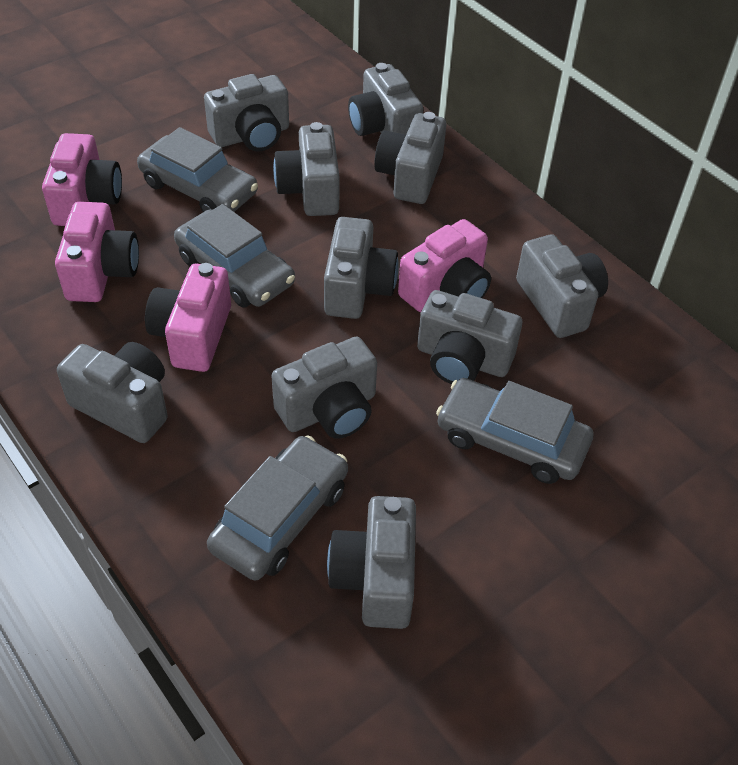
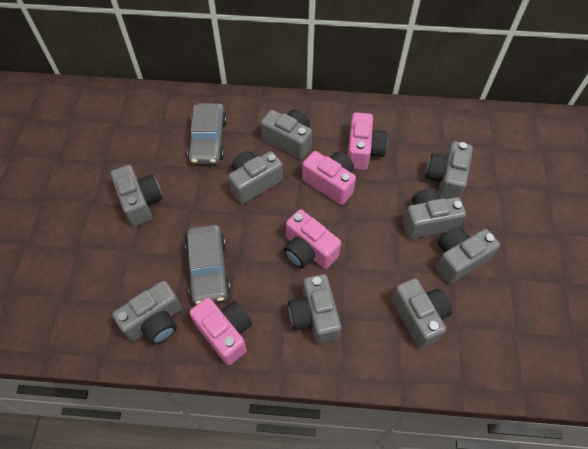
grey camera: 10 -> 9
grey car: 4 -> 2

